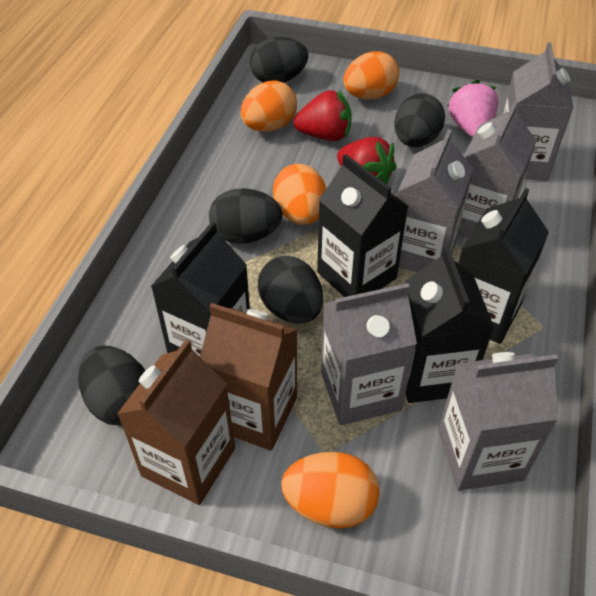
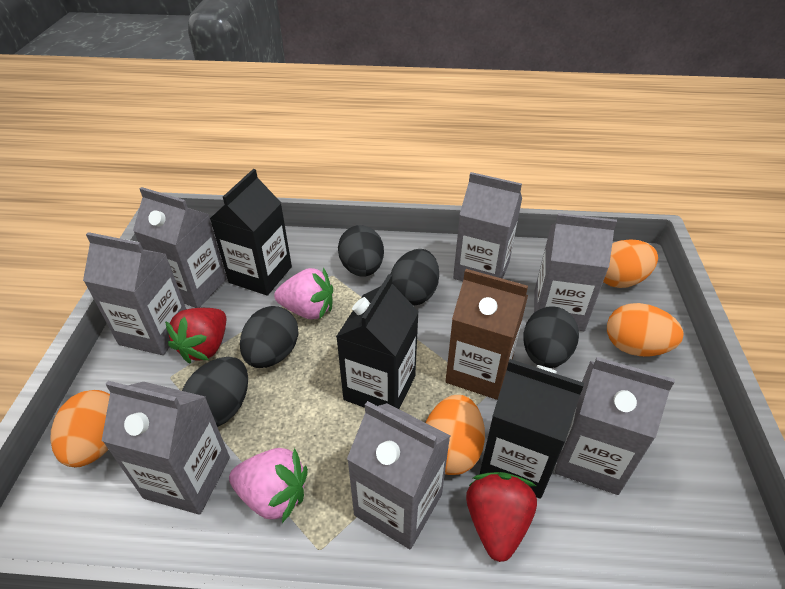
black carton: 4 -> 3
brown carton: 2 -> 1
grey carton: 5 -> 7
pink strawberry: 1 -> 2

